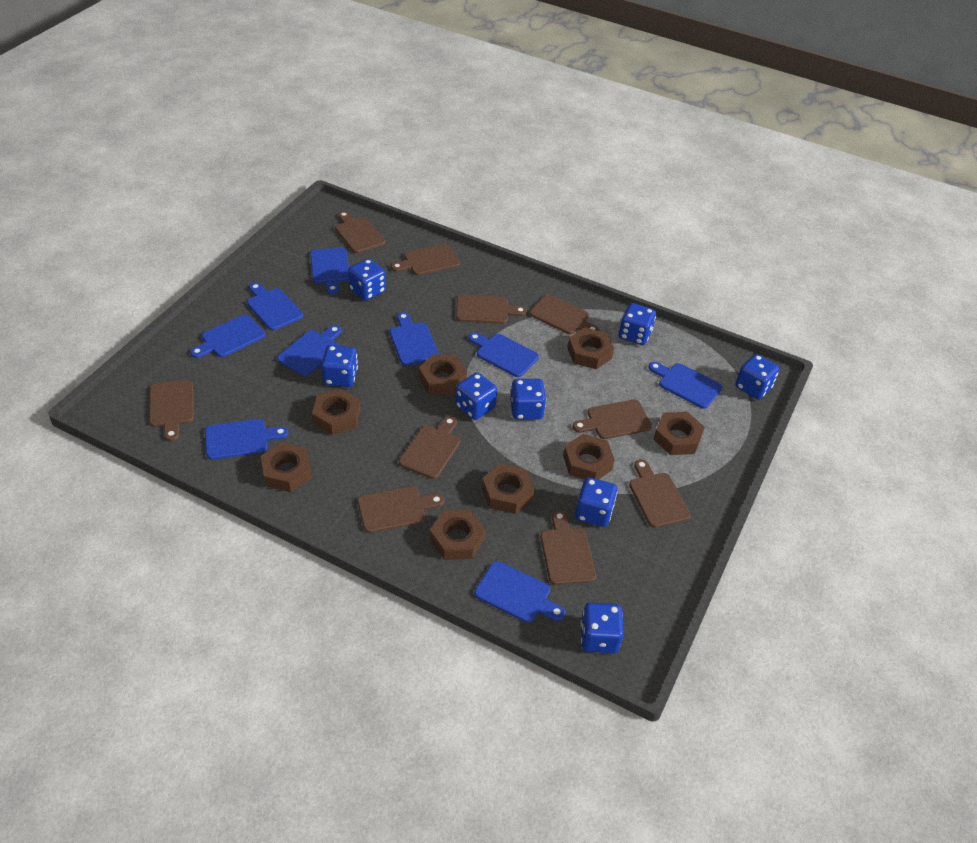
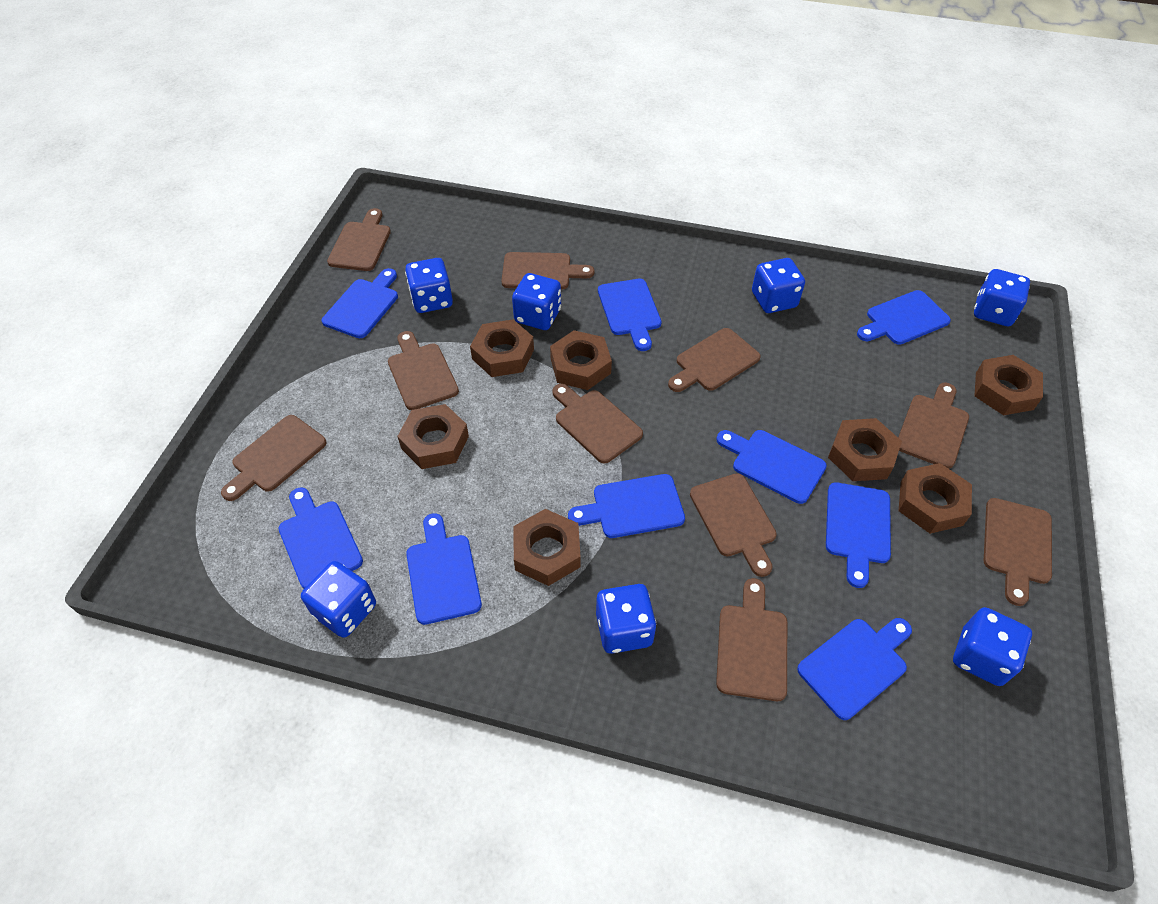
blue dice: 8 -> 7
brown nut: 8 -> 7

